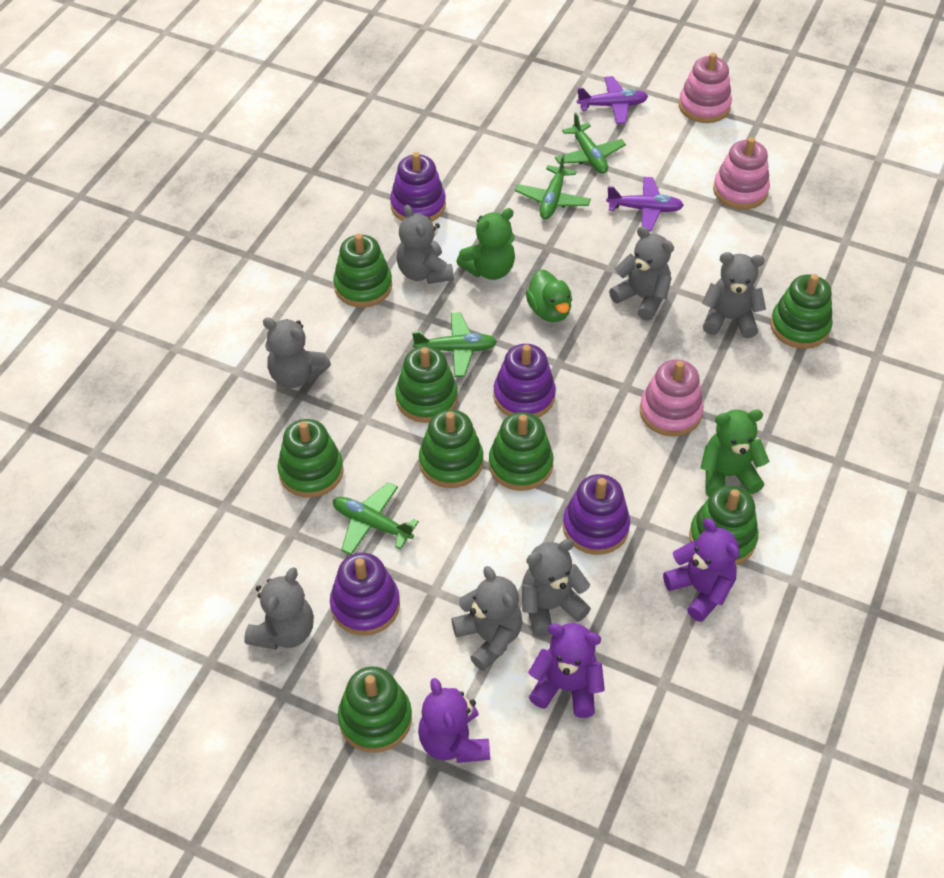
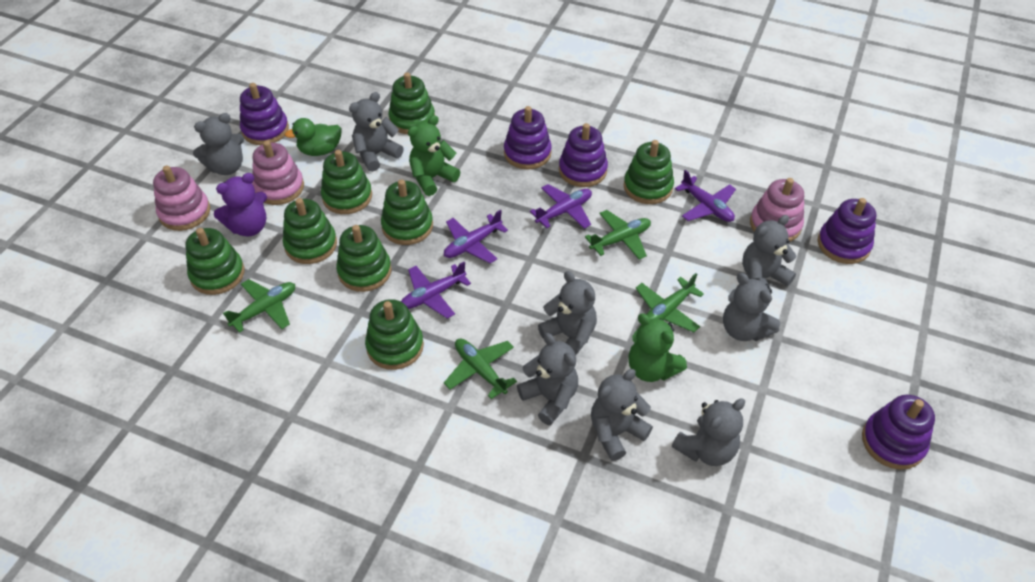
grey teddy bear: 7 -> 8
purple plane: 2 -> 4
purple stacking toy: 4 -> 5
purple teddy bear: 3 -> 1

